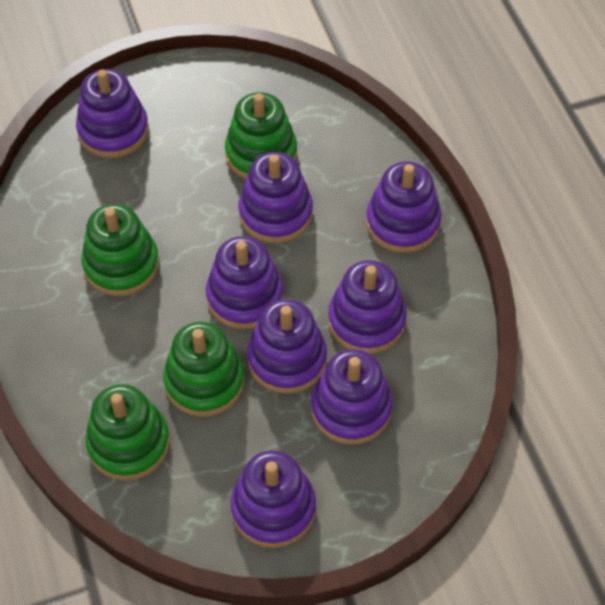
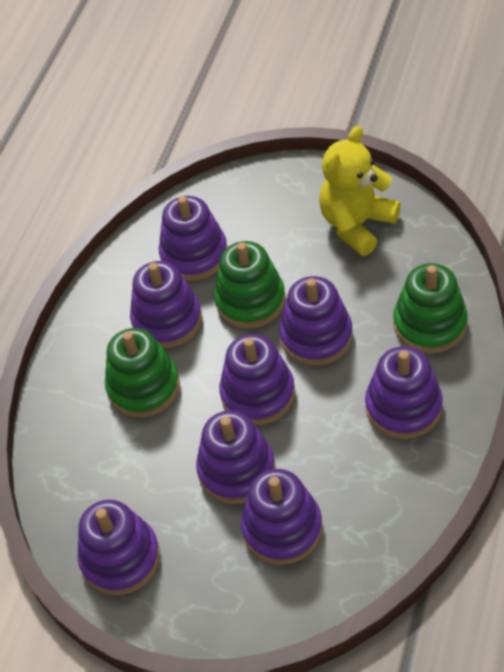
green stacking toy: 4 -> 3
yellow teddy bear: 0 -> 1

